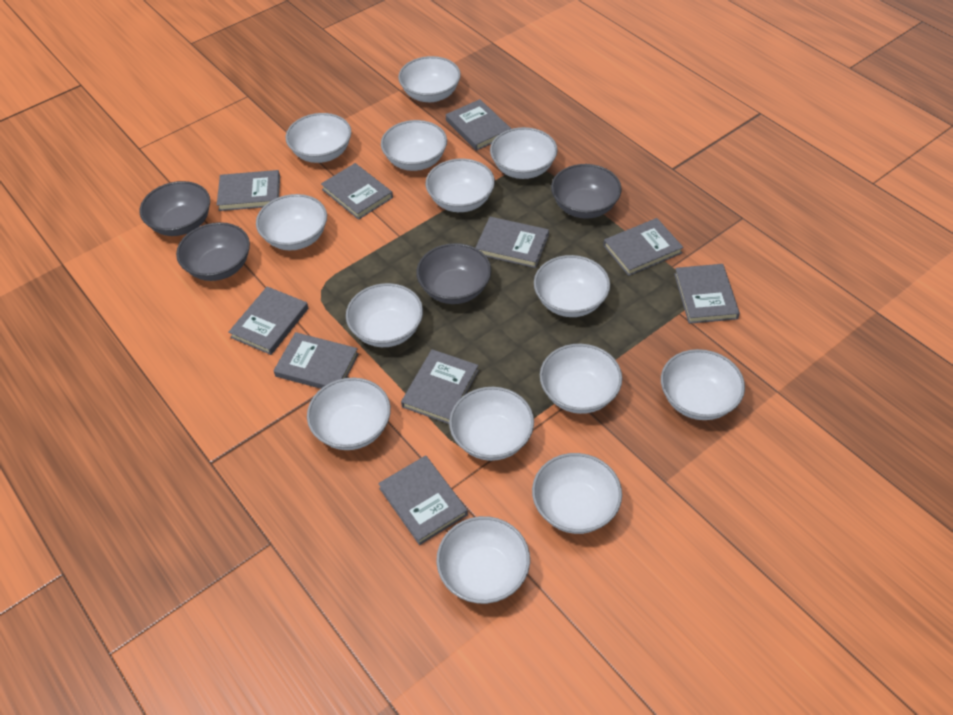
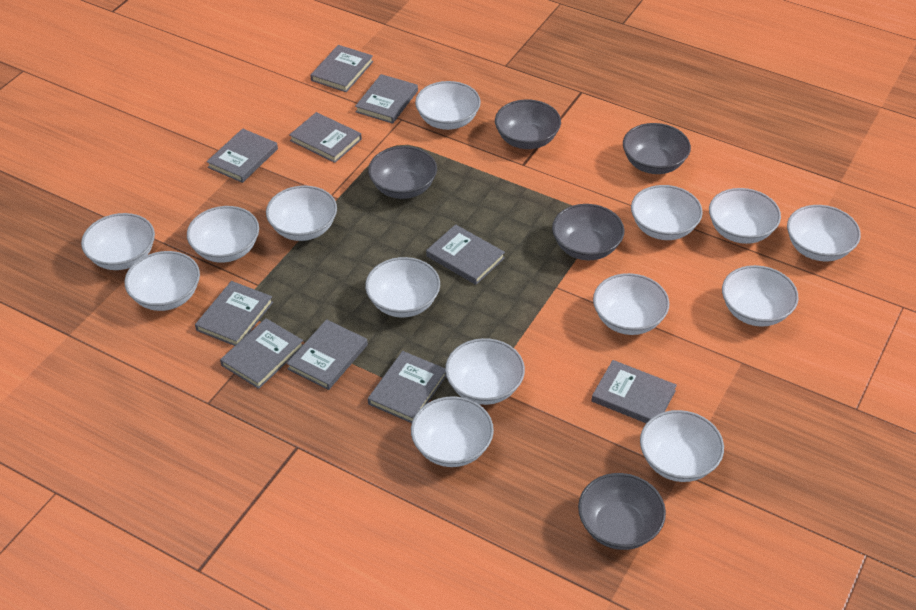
grey bowl: 4 -> 5

